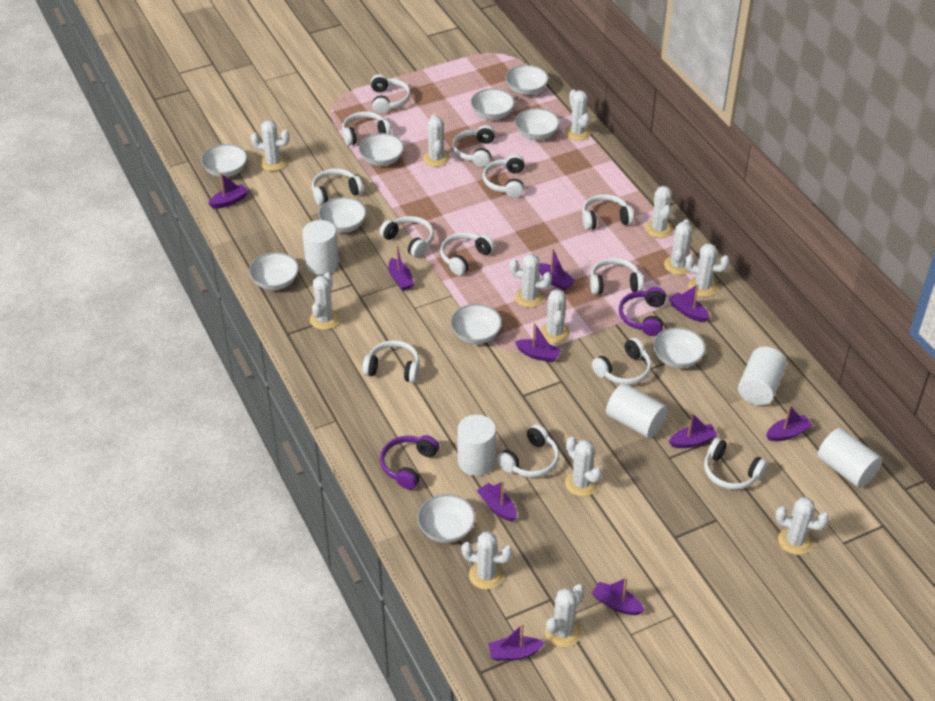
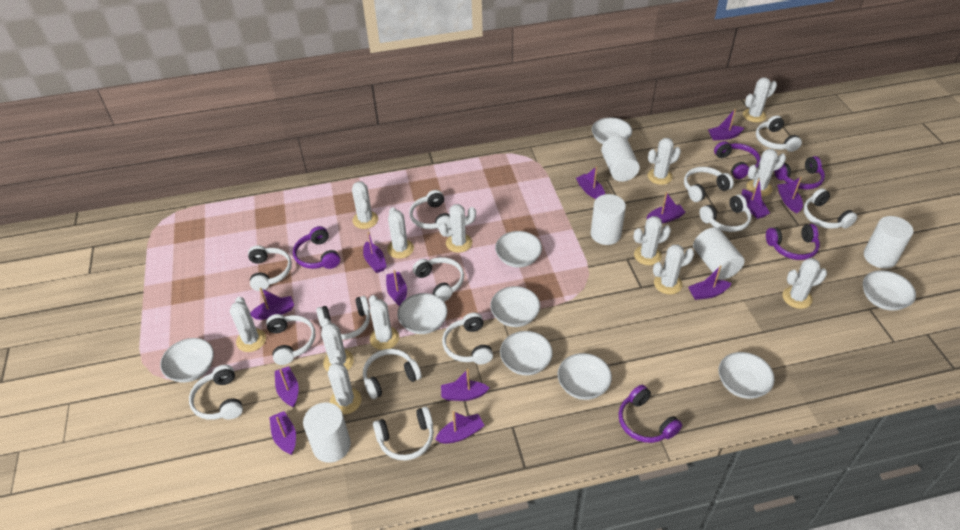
purple boat: 10 -> 13
purple headphones: 2 -> 5
white bowl: 10 -> 9

